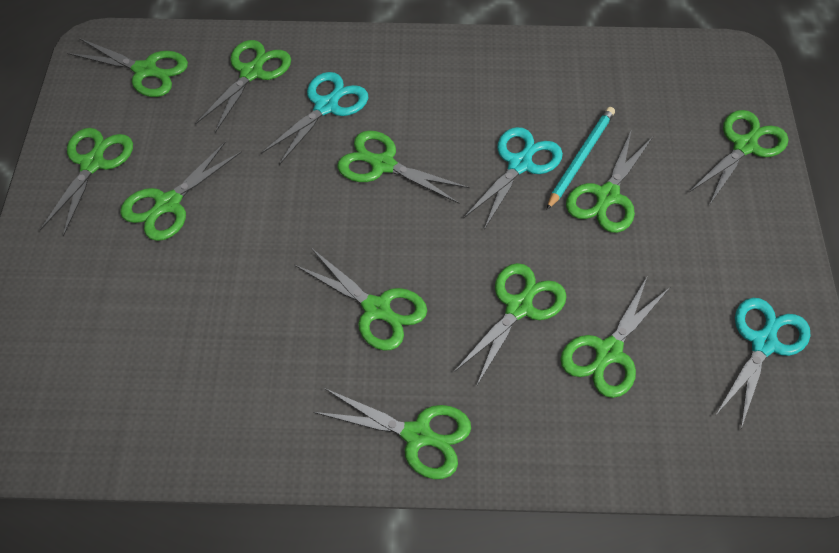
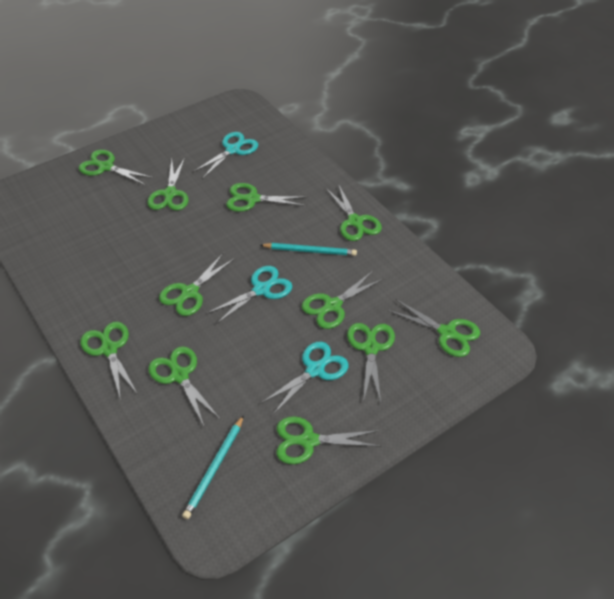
turquoise pencil: 1 -> 2

